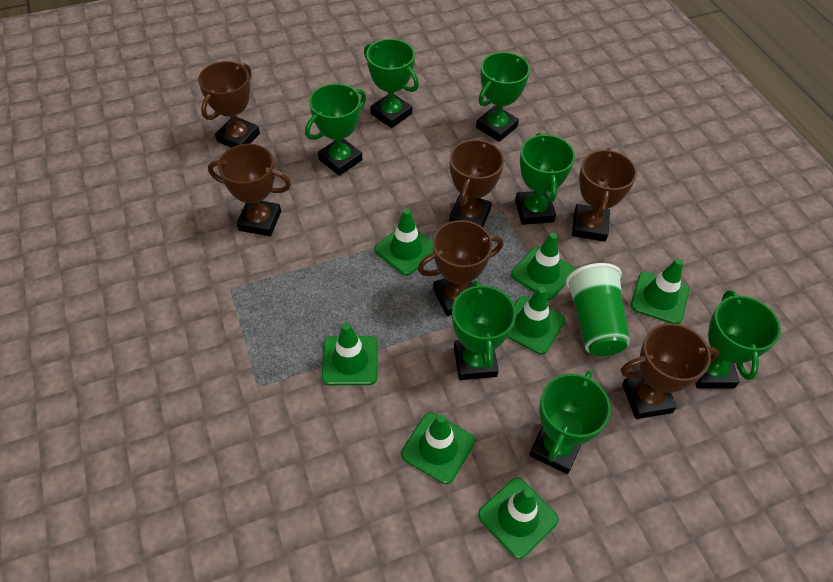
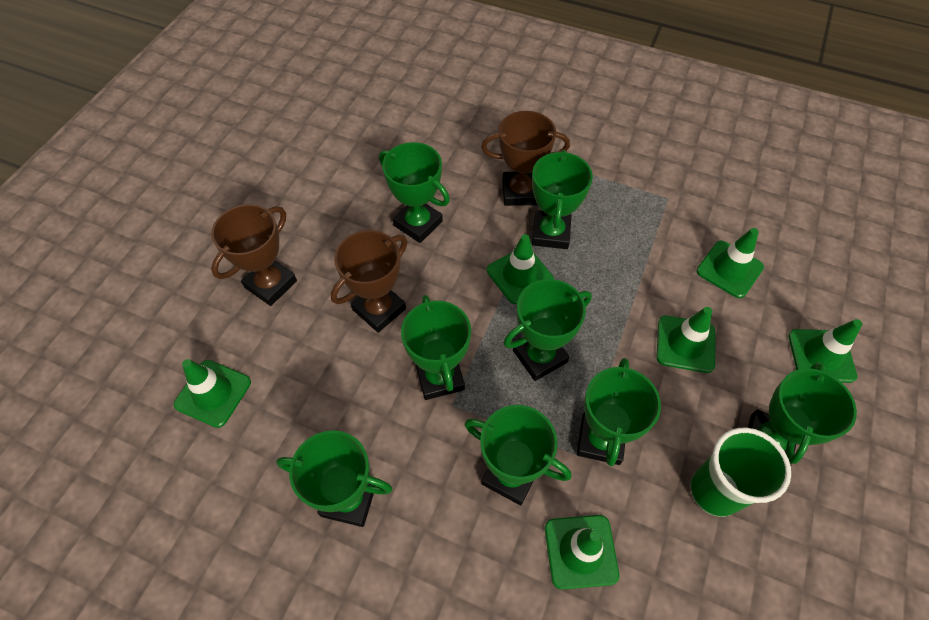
brown trophy: 6 -> 3
green traffic cone: 7 -> 6
green trophy: 7 -> 8

